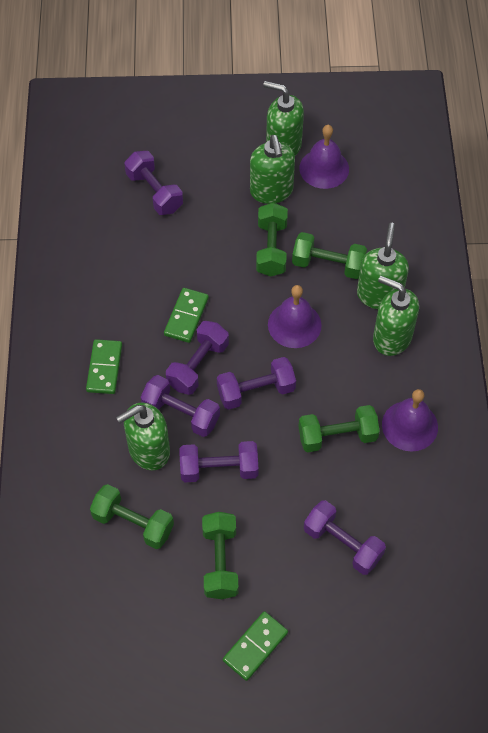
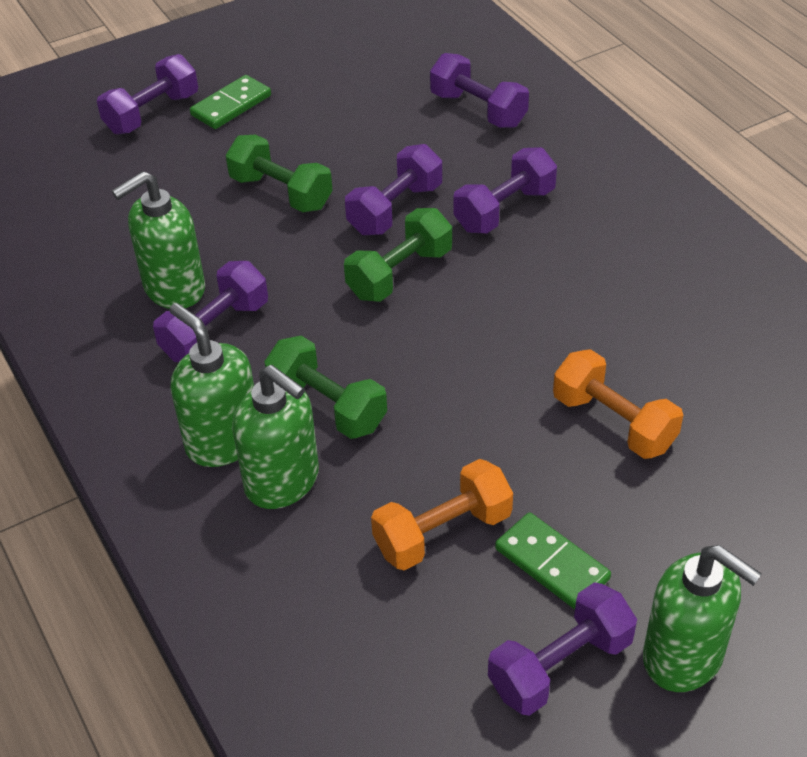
green domino: 3 -> 2
green dumbbell: 5 -> 3
green soap dispenser: 5 -> 4
orange dumbbell: 0 -> 2
purple bell: 3 -> 0

